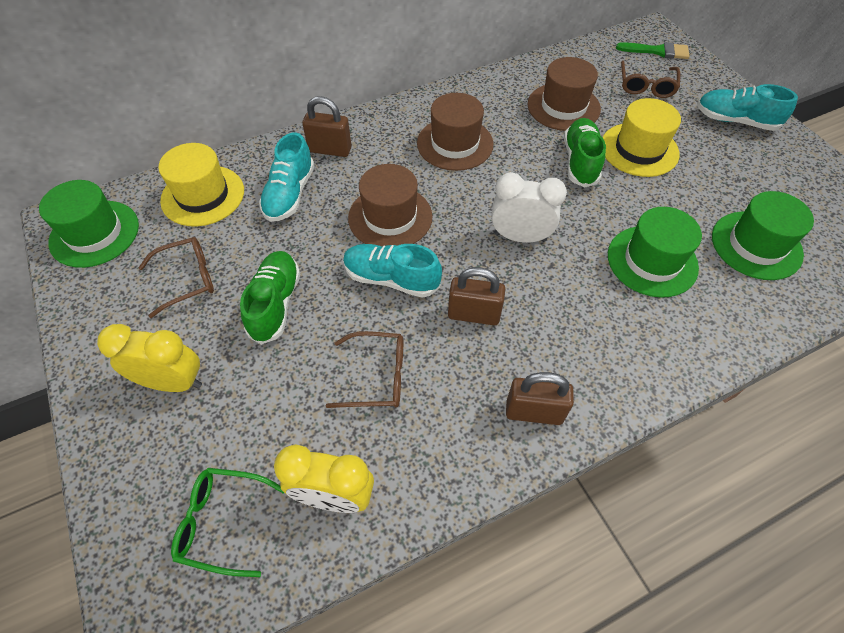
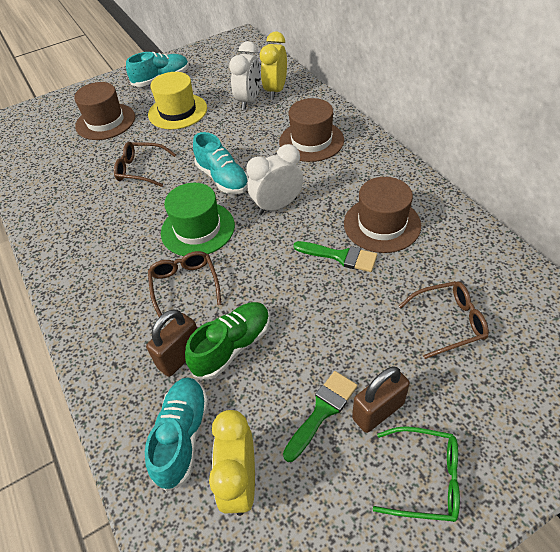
brown padlock: 3 -> 2
green brush: 1 -> 2
green hat: 3 -> 1
green shoe: 2 -> 1
white clock: 1 -> 2
yellow hat: 2 -> 1

